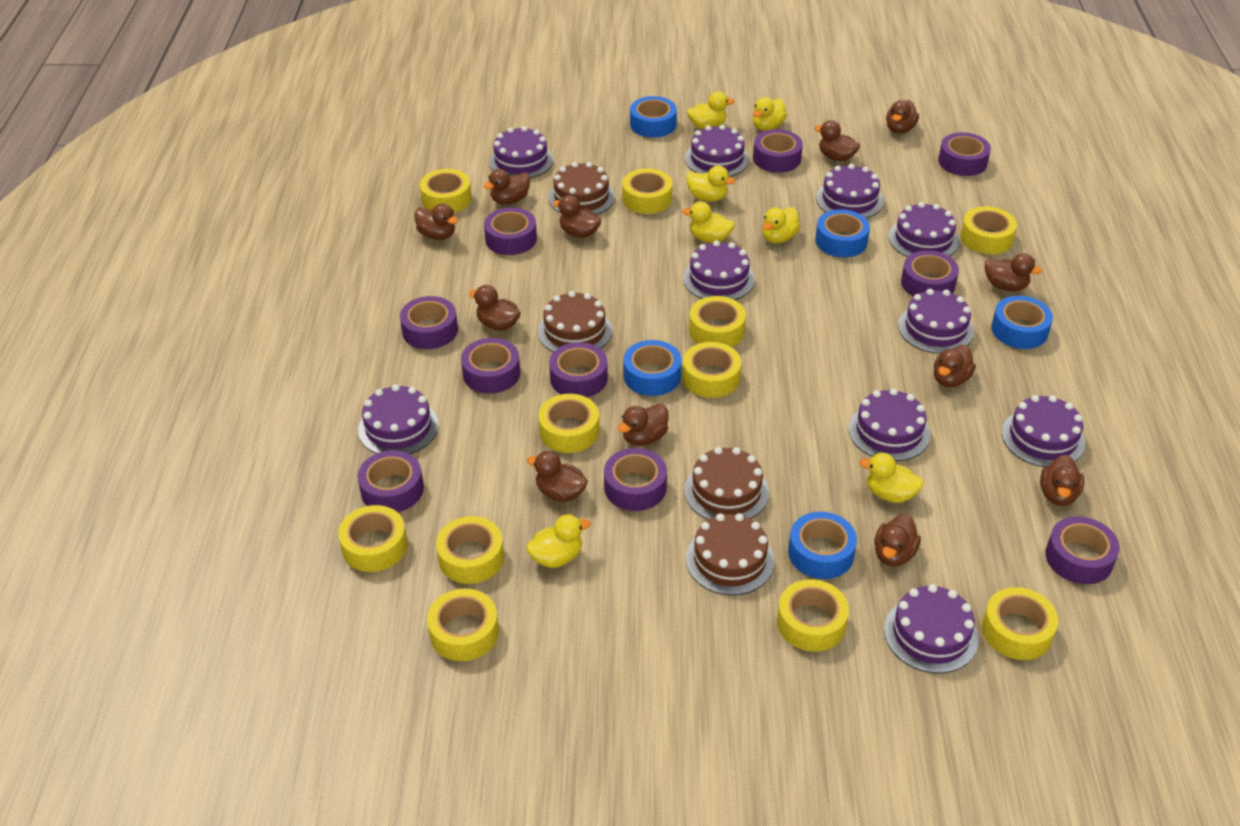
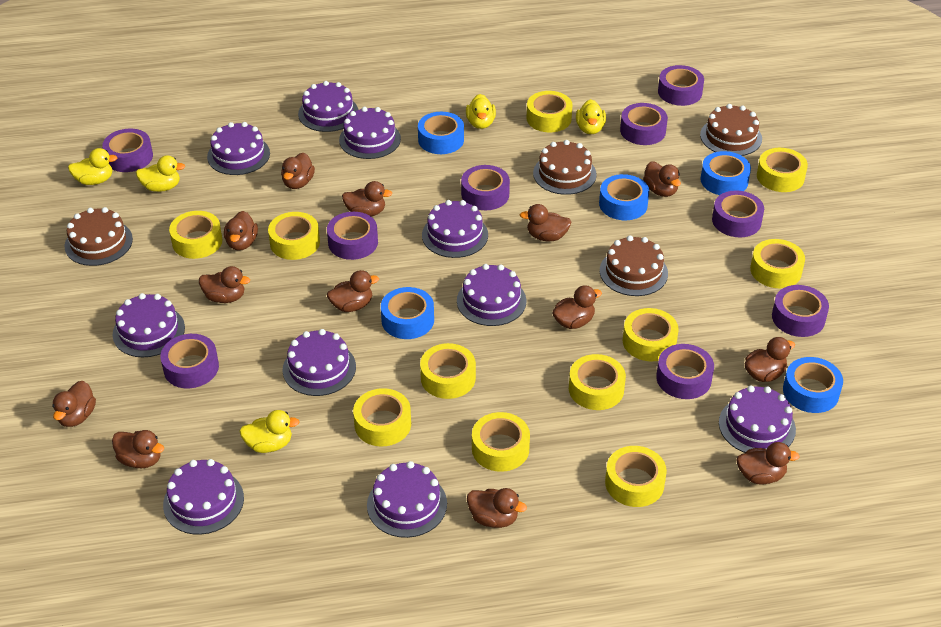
brown duck: 12 -> 13
purple tape: 10 -> 9
yellow duck: 7 -> 5

